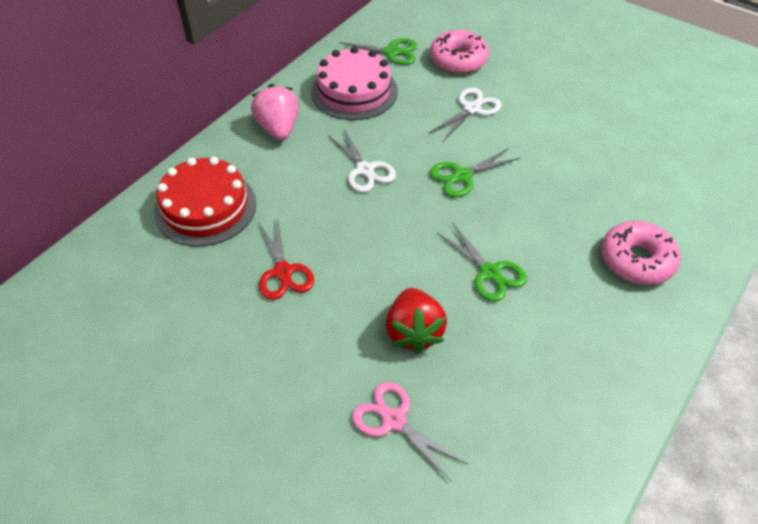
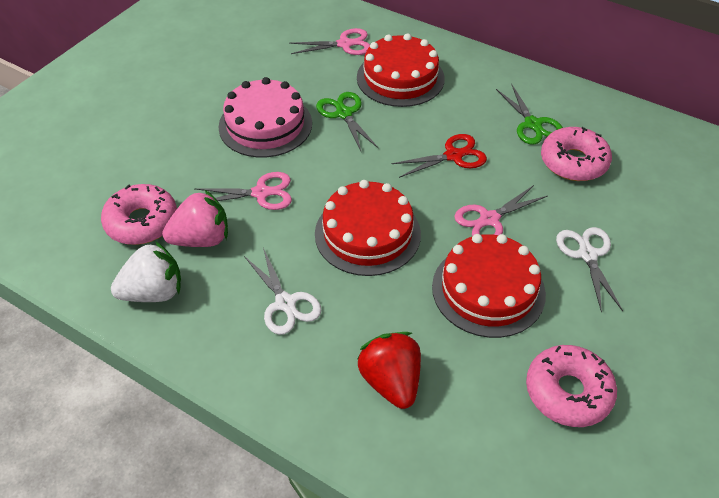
green scissors: 3 -> 2
pink donut: 2 -> 3
pink scissors: 1 -> 3
red cake: 1 -> 3
white strawberry: 0 -> 1

